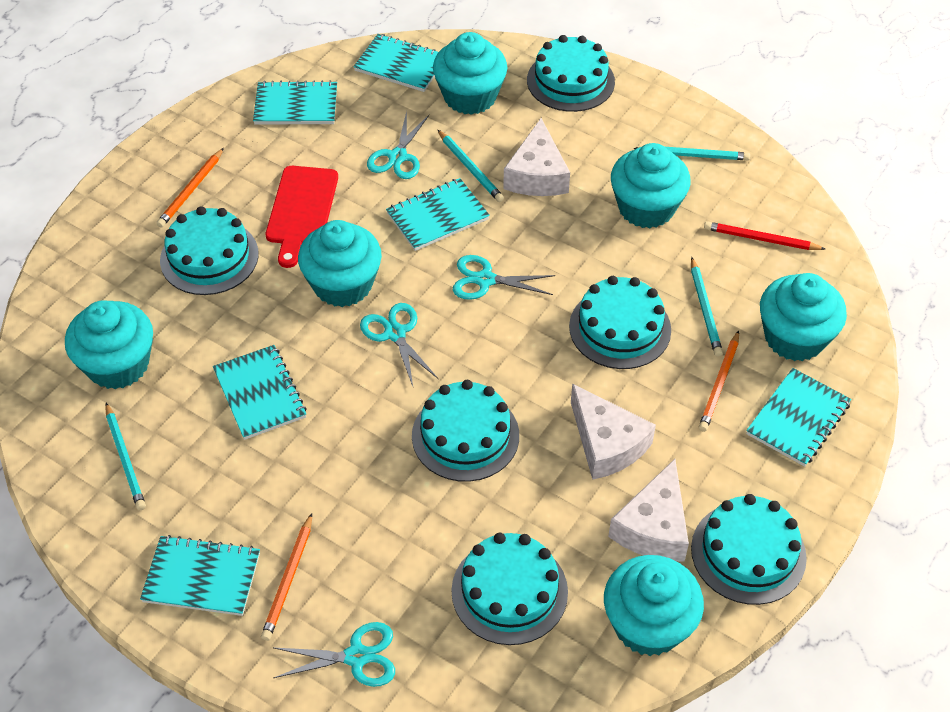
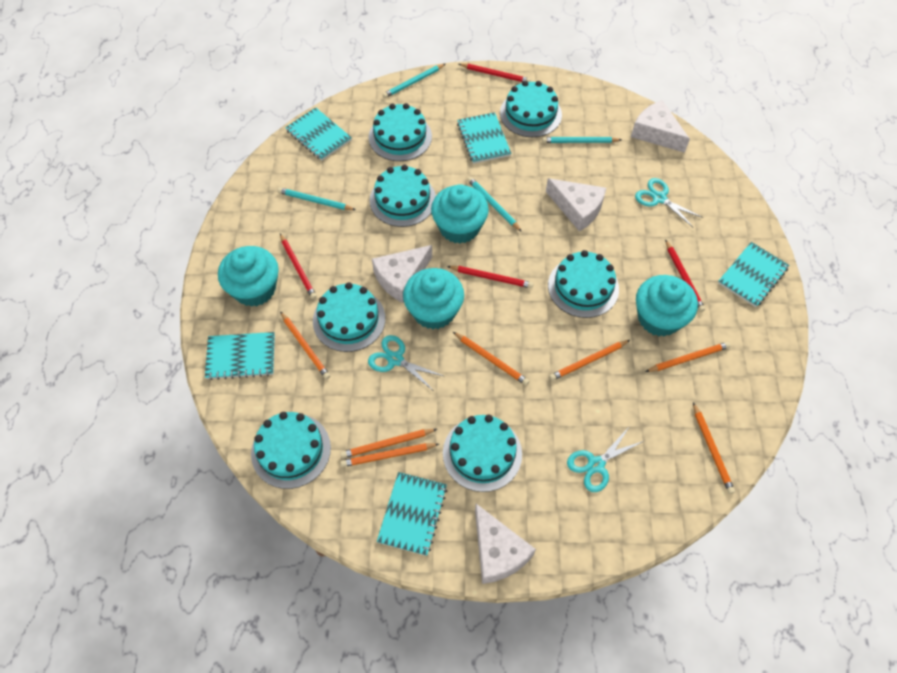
orange pencil: 3 -> 7
red cutting board: 1 -> 0
red pencil: 1 -> 4
turquoise cake: 6 -> 7
turquoise cupcake: 6 -> 4
turquoise notebook: 6 -> 5
turquoise scissors: 4 -> 3
white cheese: 3 -> 4

